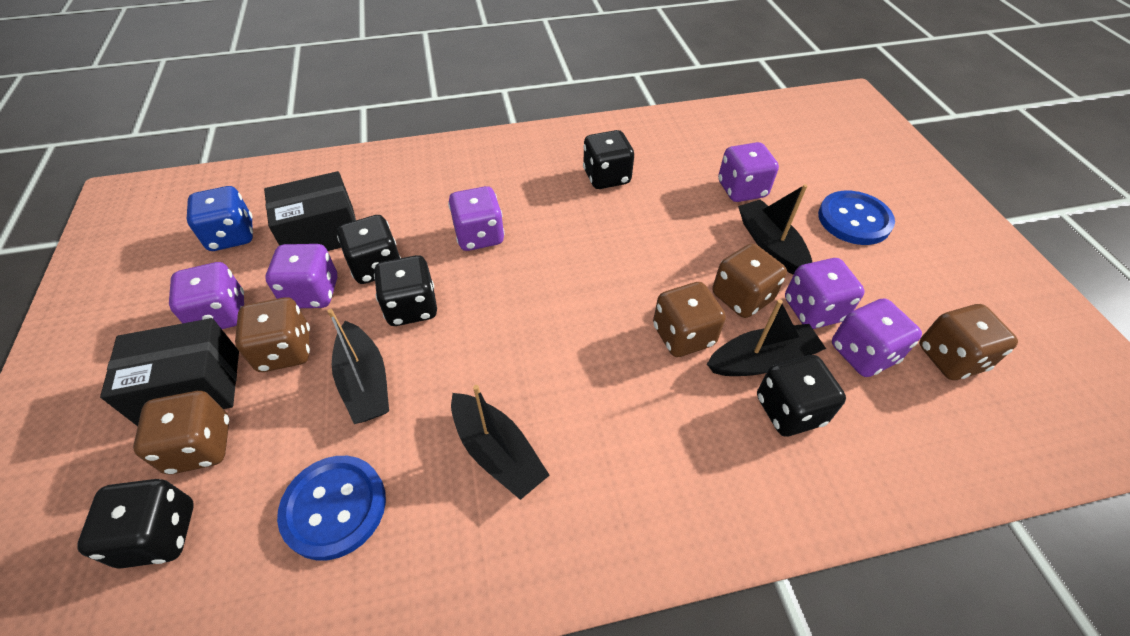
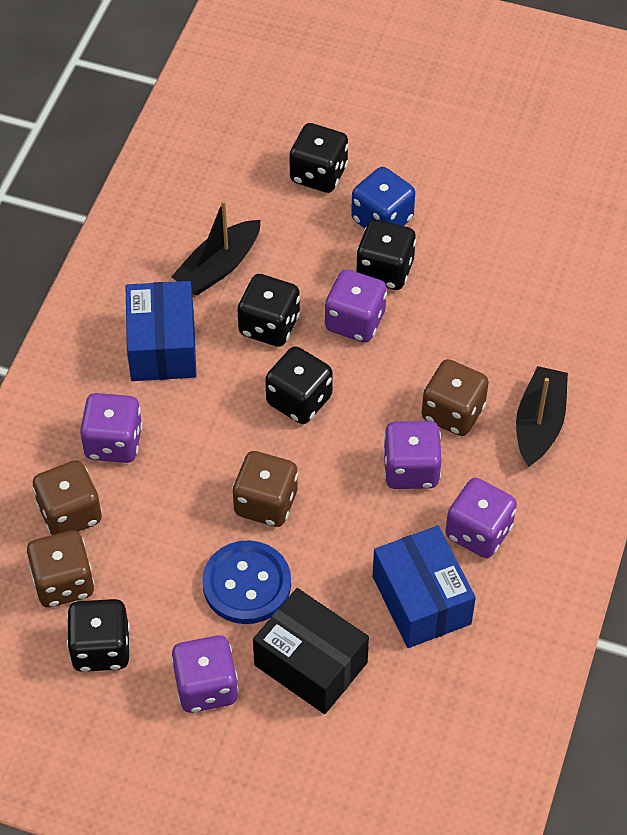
black boat: 4 -> 2
black box: 2 -> 1
blue box: 0 -> 2
blue button: 2 -> 1
brown dice: 5 -> 4
purple dice: 6 -> 5

